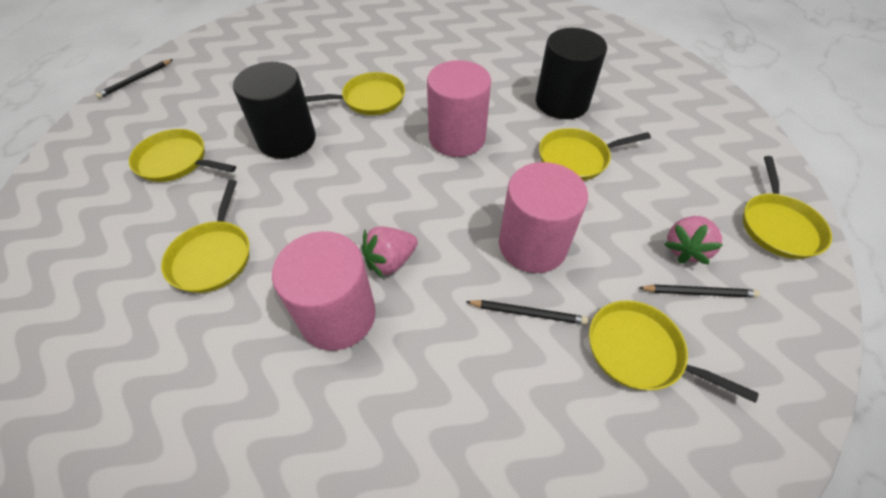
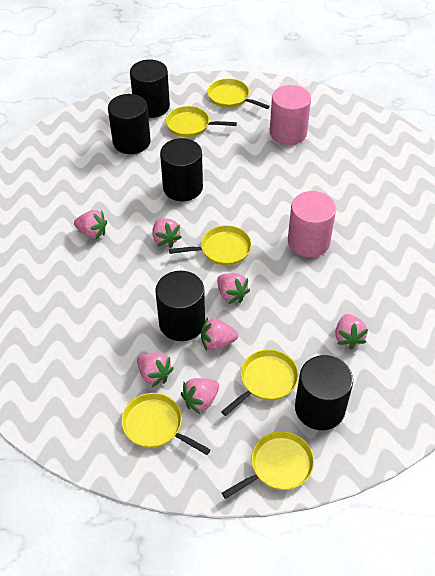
black cylinder: 2 -> 5
black pencil: 3 -> 0
pink cylinder: 3 -> 2
pink strawberry: 2 -> 7

